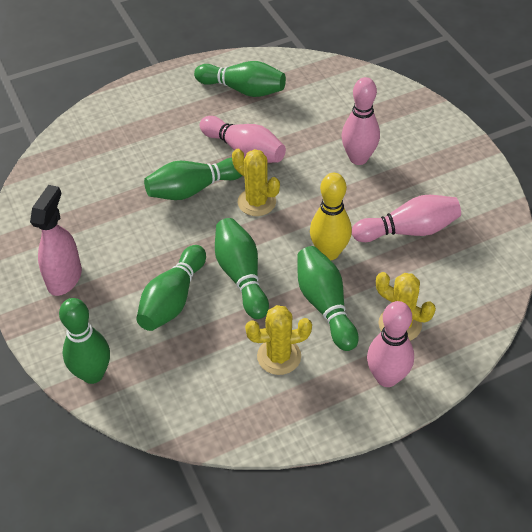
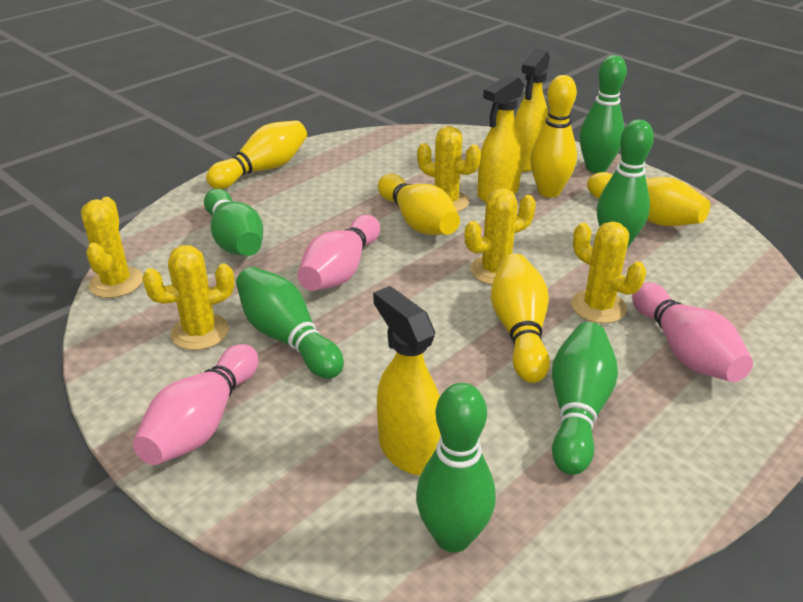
pink bowling pin: 4 -> 3
pink spray bottle: 1 -> 0
yellow bowling pin: 1 -> 5
yellow cactus: 3 -> 5
yellow spray bottle: 0 -> 3

